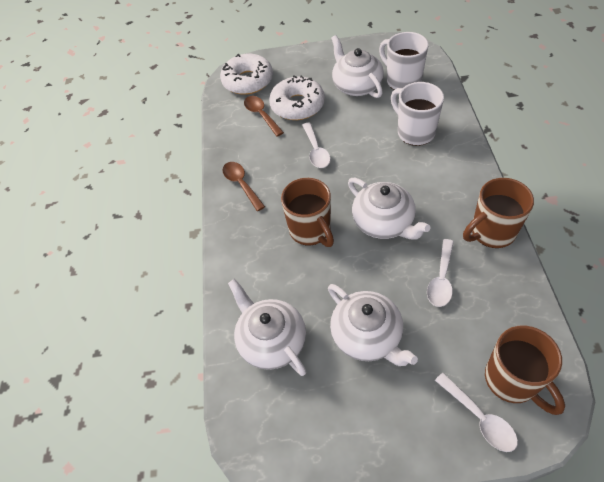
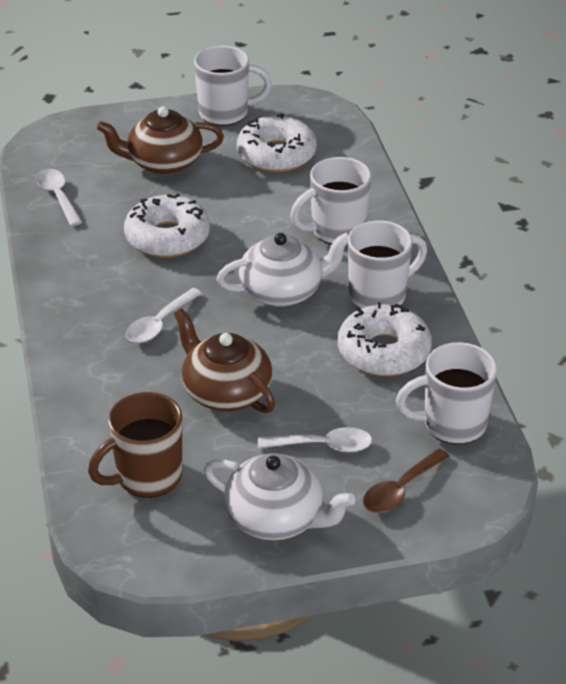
brown mug: 3 -> 1
brown spoon: 2 -> 1
brown teapot: 0 -> 2
white donut: 2 -> 3
white mug: 2 -> 4
white teapot: 4 -> 2

